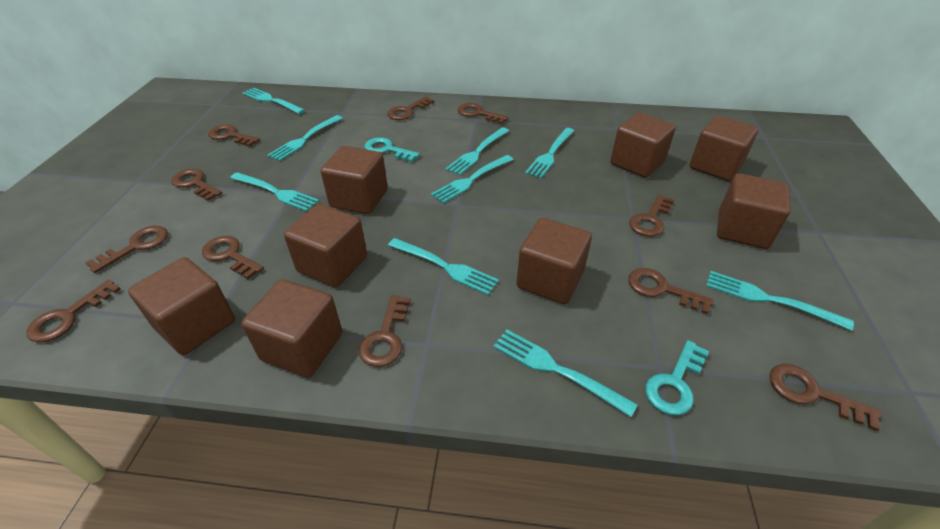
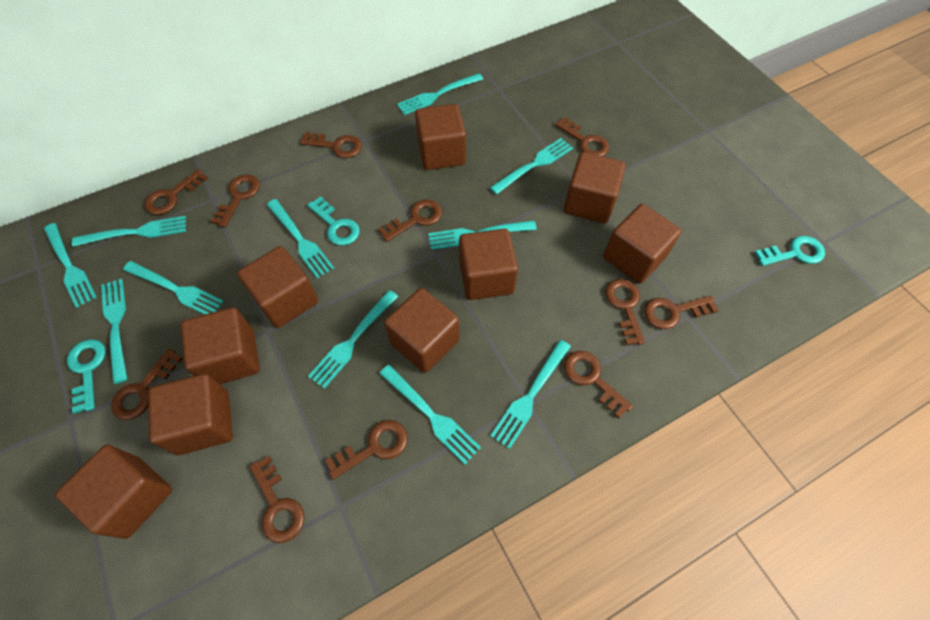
brown cube: 8 -> 9
turquoise fork: 9 -> 11
turquoise key: 2 -> 3

